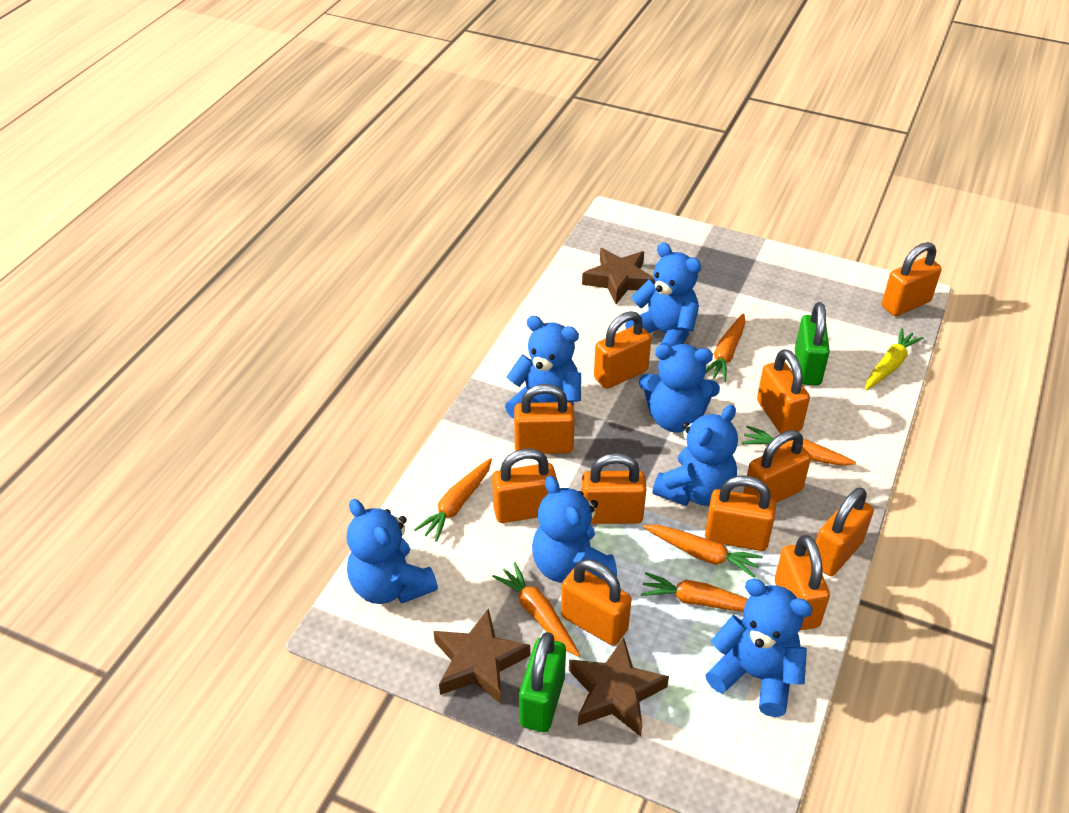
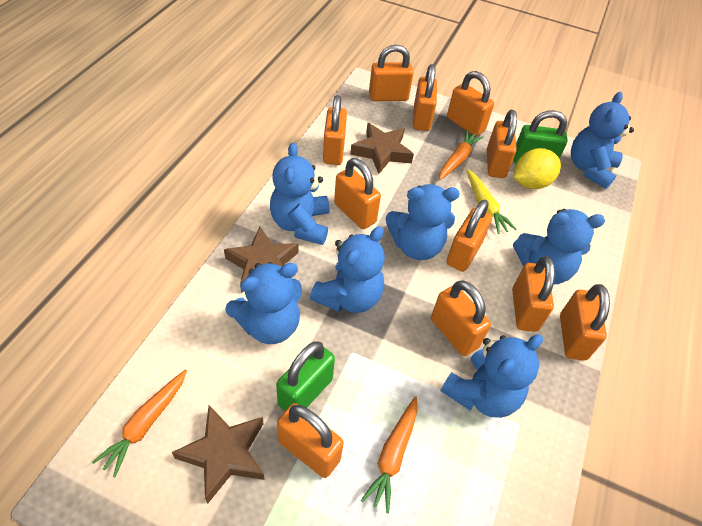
orange carrot: 6 -> 3
yellow lemon: 0 -> 1

